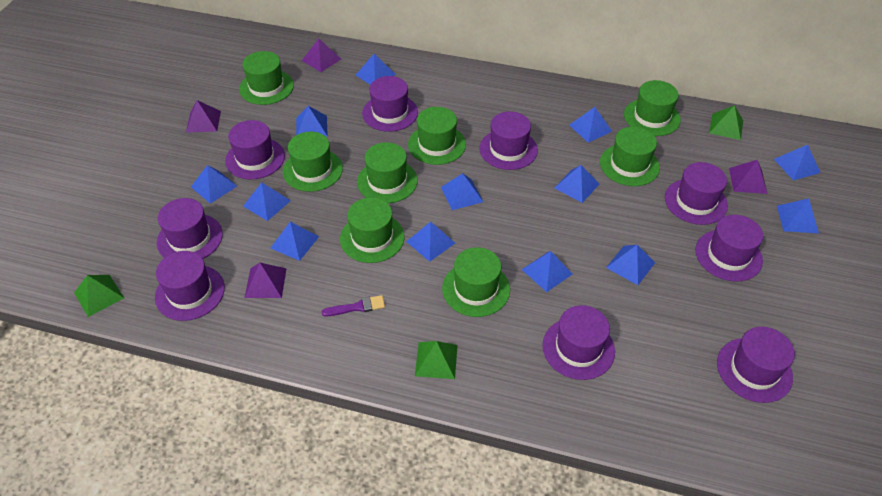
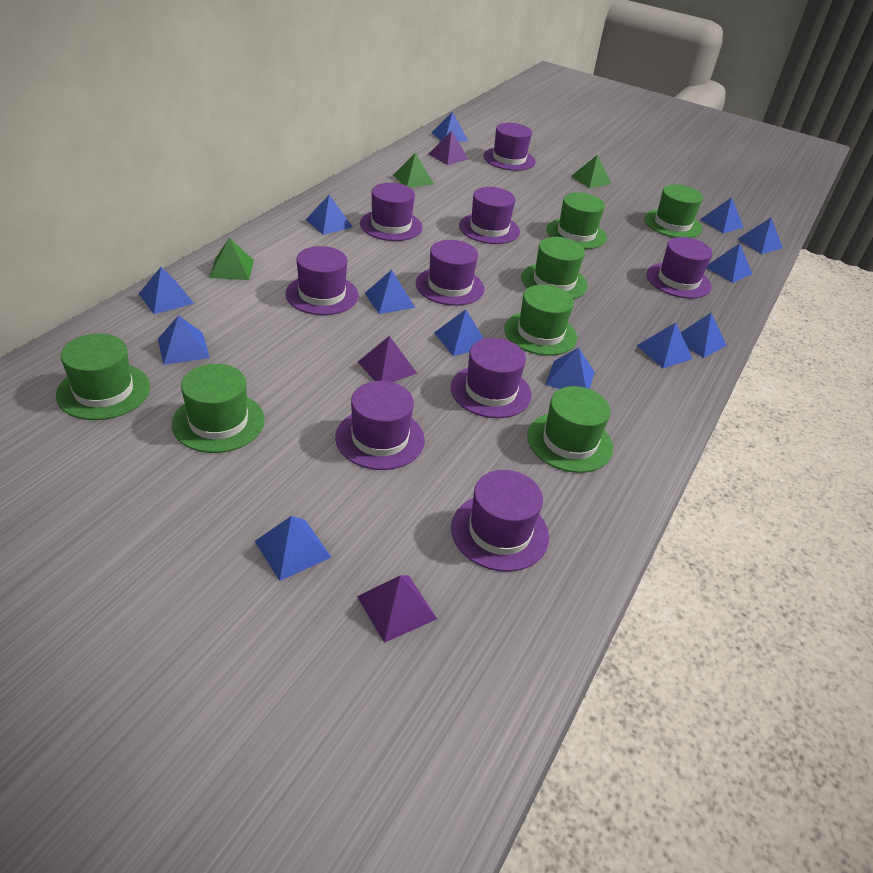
green hat: 8 -> 7
purple brush: 1 -> 0
purple pyramid: 4 -> 3

